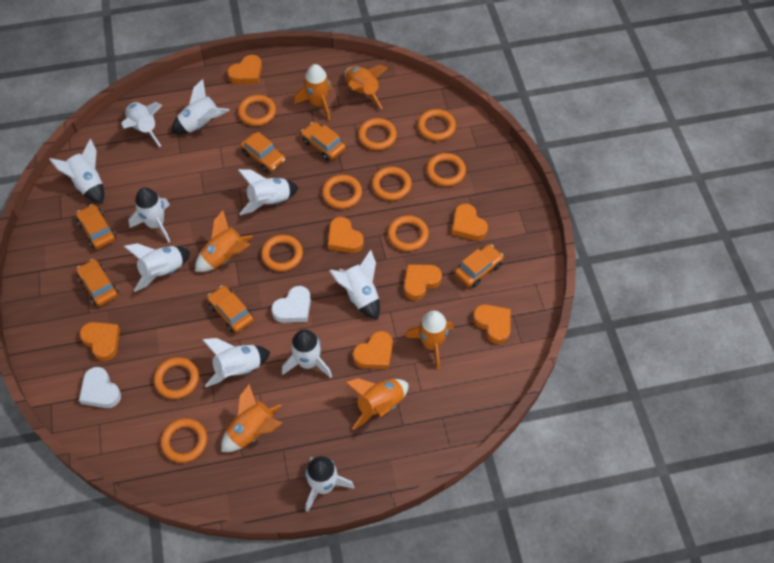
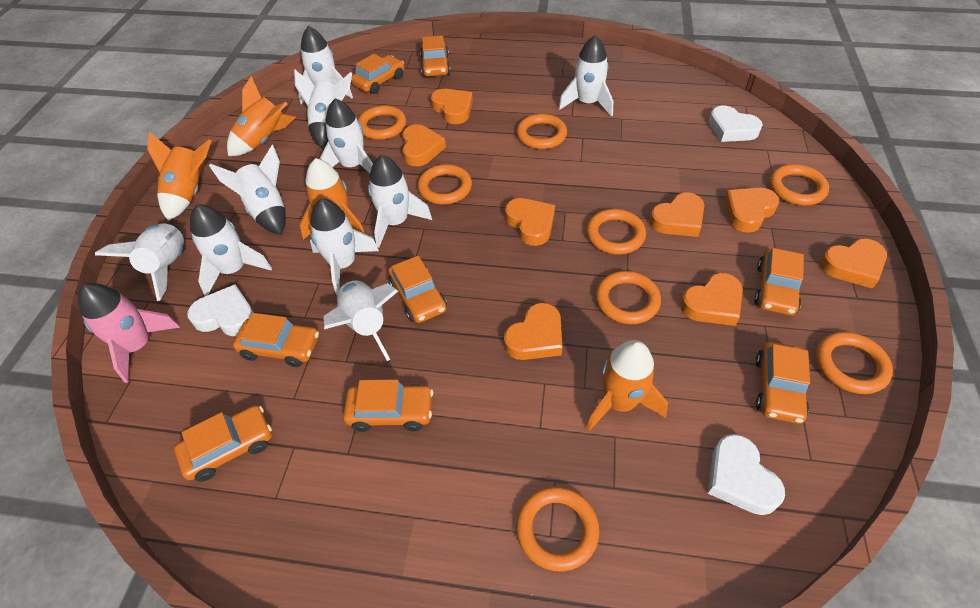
orange car: 6 -> 8
orange heart: 7 -> 8
orange ring: 10 -> 8
orange rocket: 6 -> 4
pink rocket: 0 -> 1
white heart: 2 -> 3

